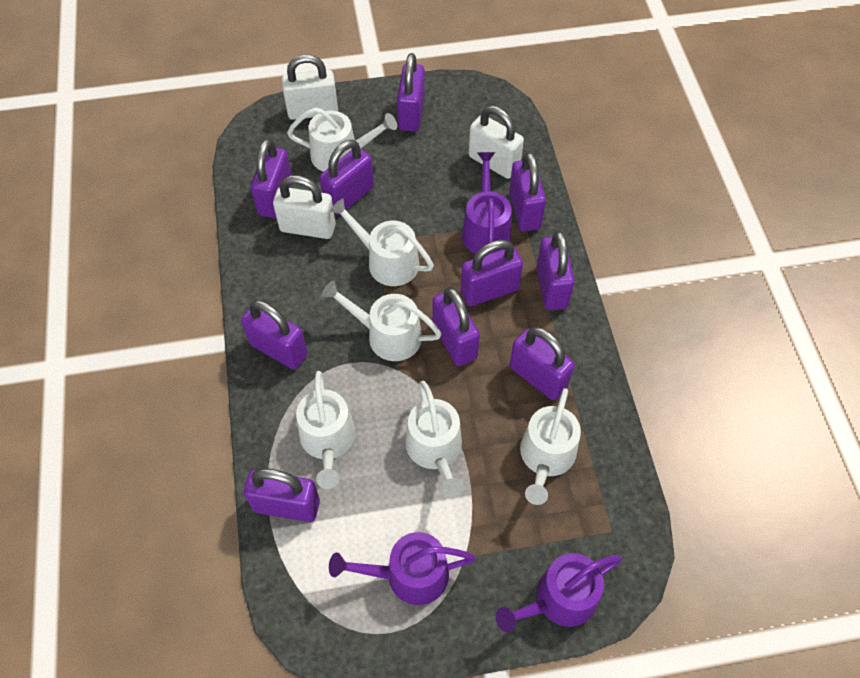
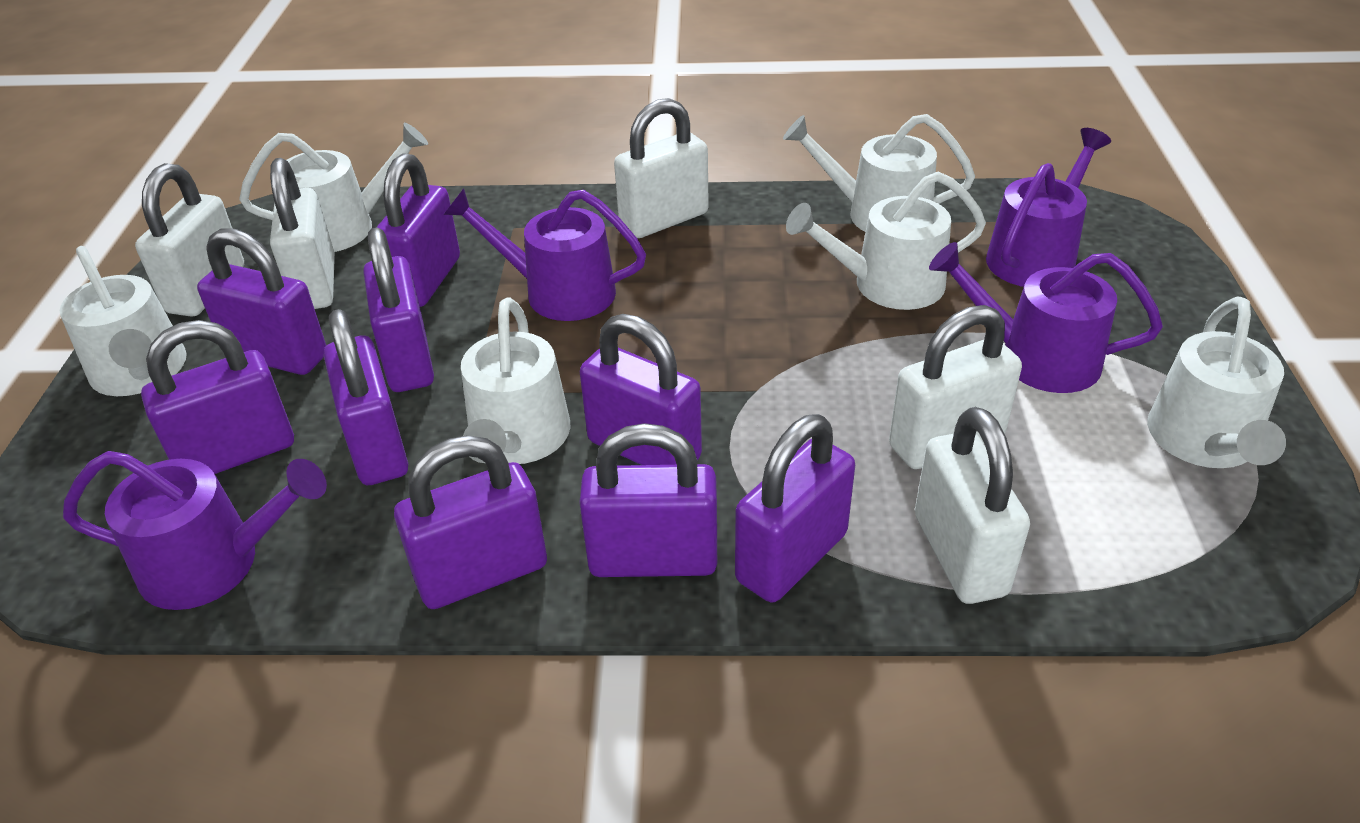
purple padlock: 10 -> 9
purple watering can: 3 -> 4
white padlock: 3 -> 5

